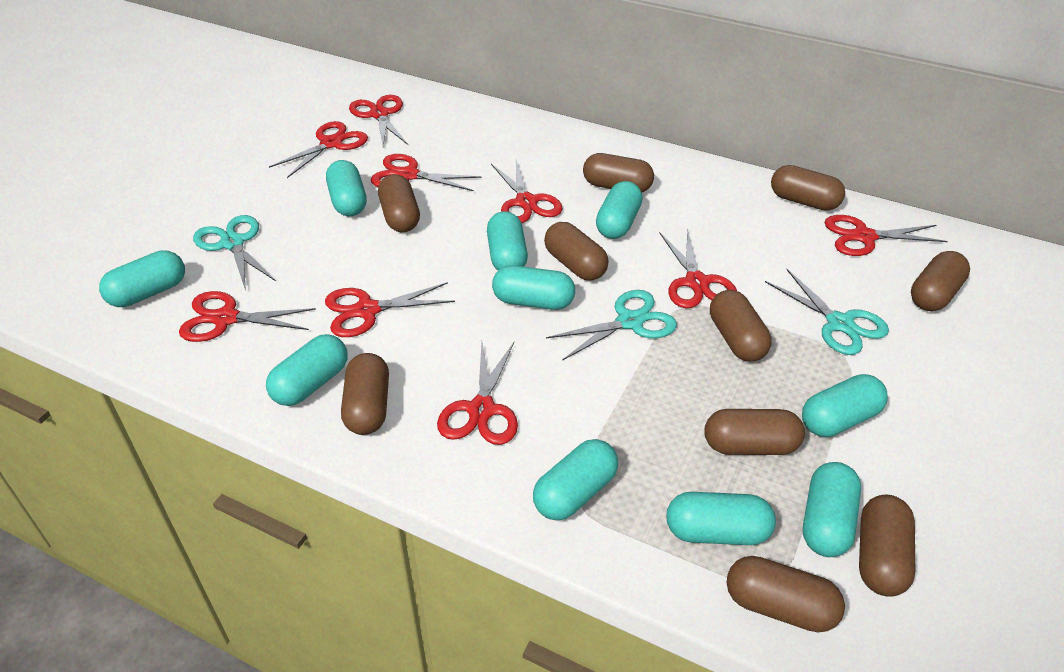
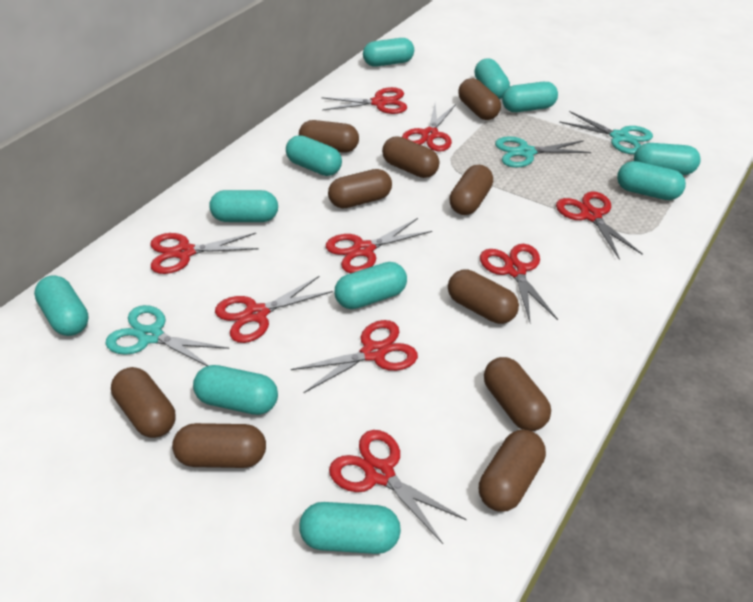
turquoise capsule: 10 -> 11

